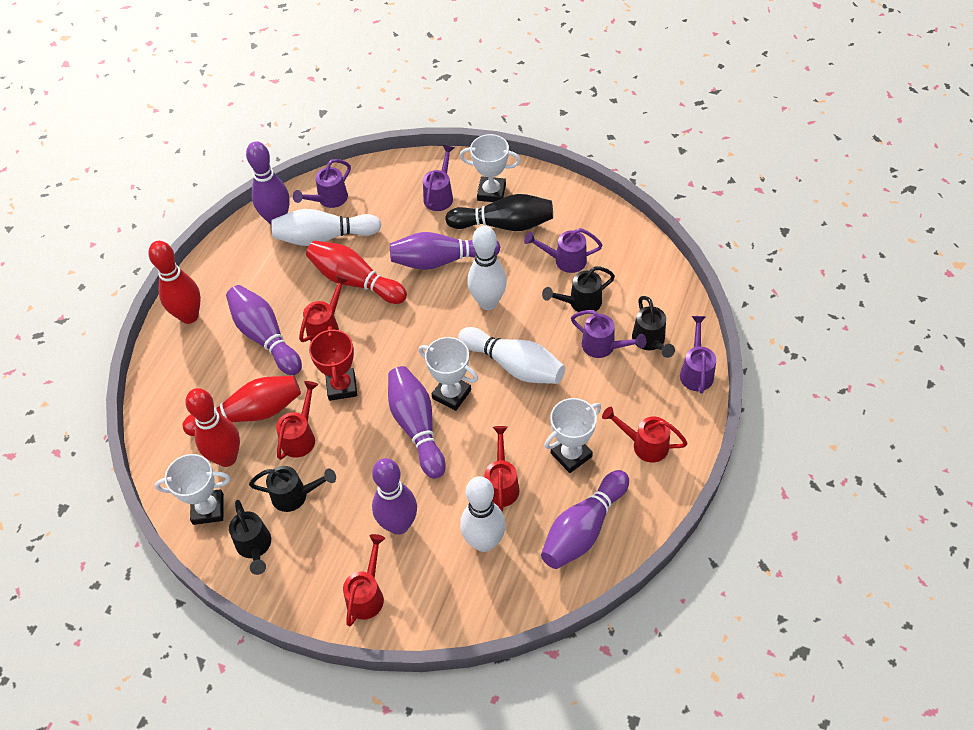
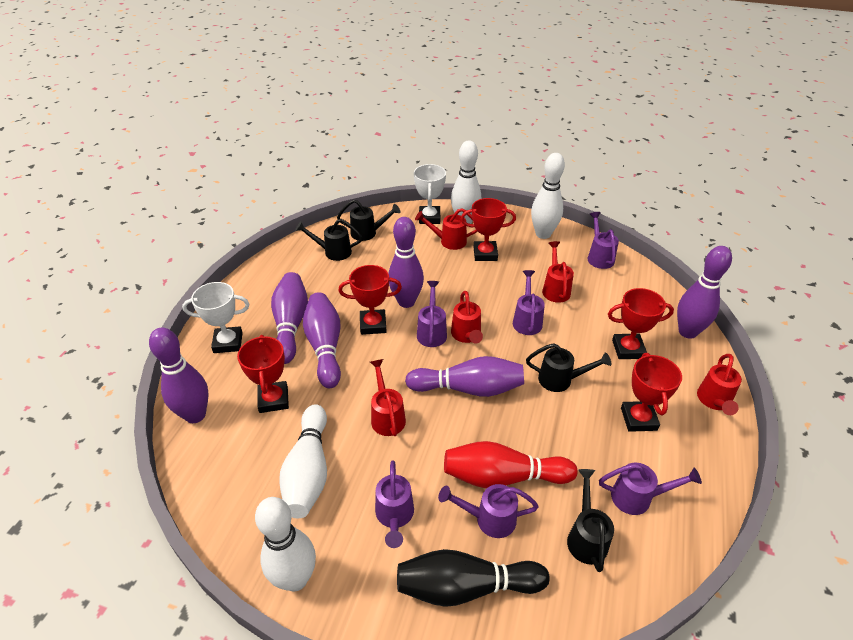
purple watering can: 5 -> 6
red bowling pin: 4 -> 1
red trophy: 1 -> 5
white trophy: 4 -> 2

